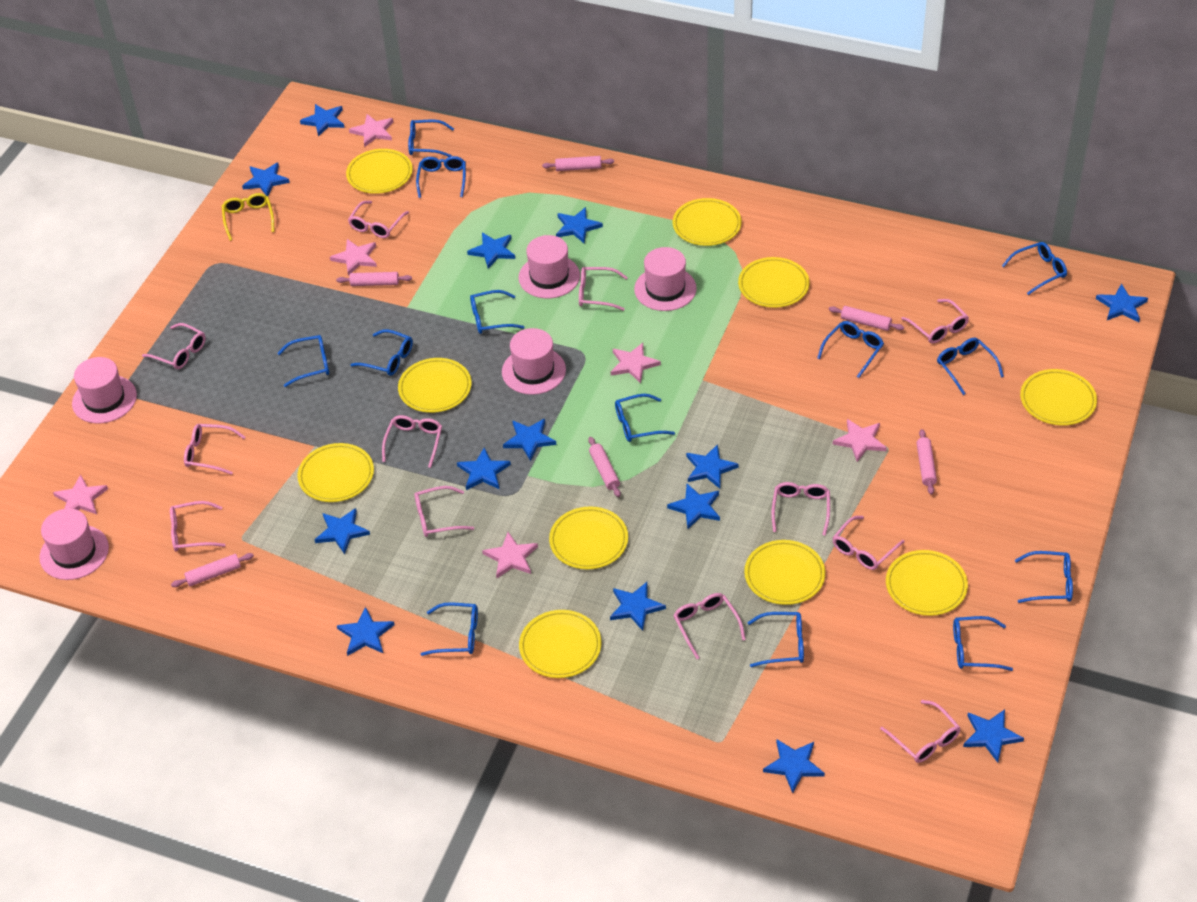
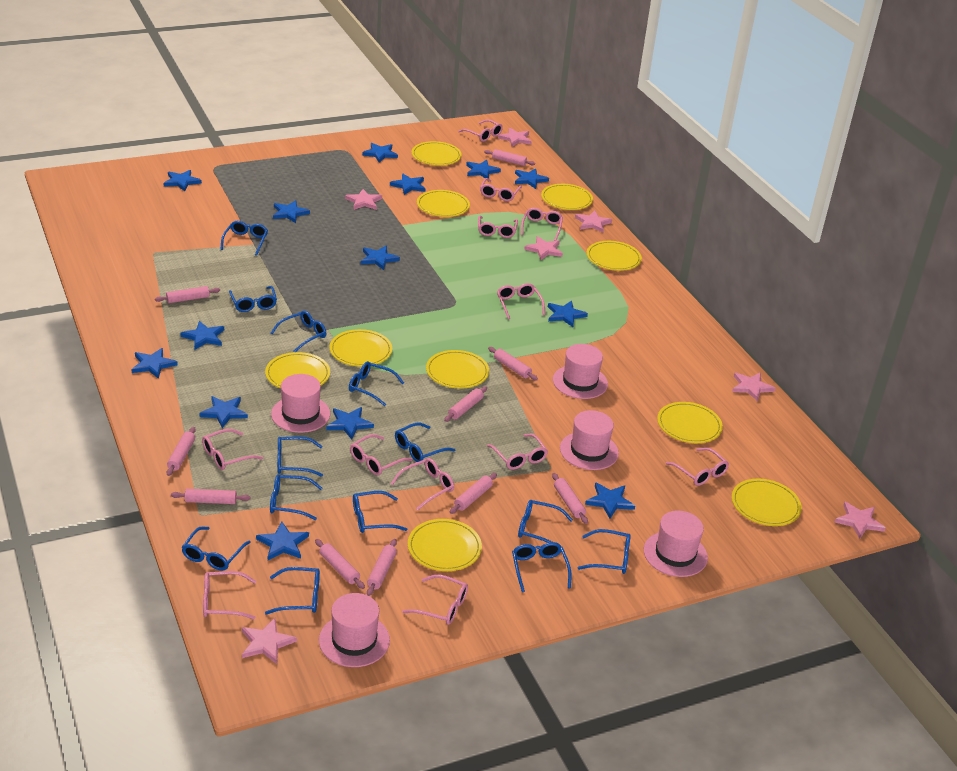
pink rolling pin: 6 -> 10
pink star: 6 -> 7
yellow glasses: 1 -> 0

